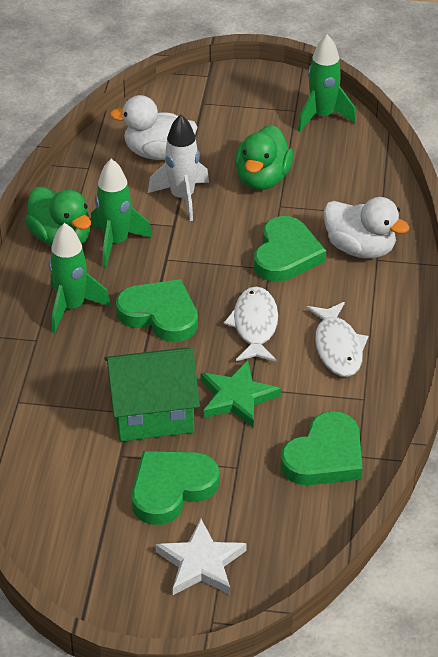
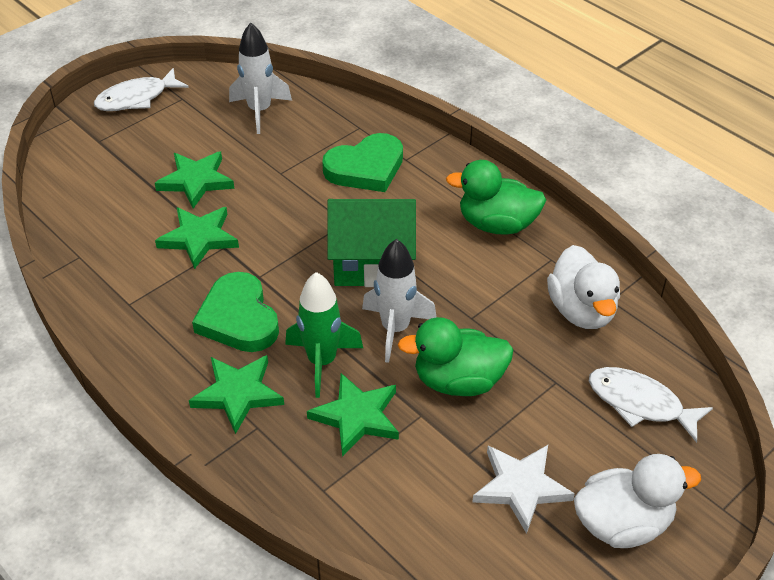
green heart: 4 -> 2
green rocket: 3 -> 1
green star: 1 -> 4
white rocket: 1 -> 2

